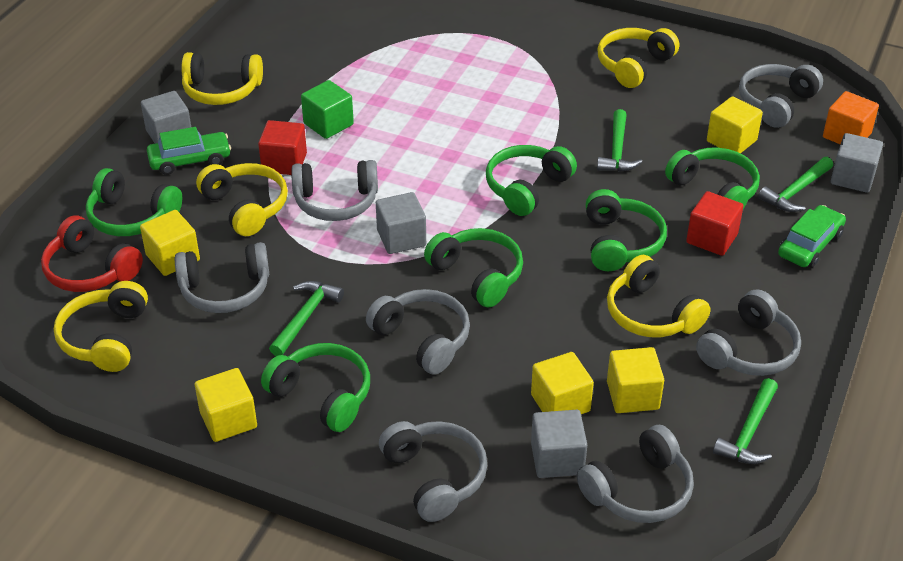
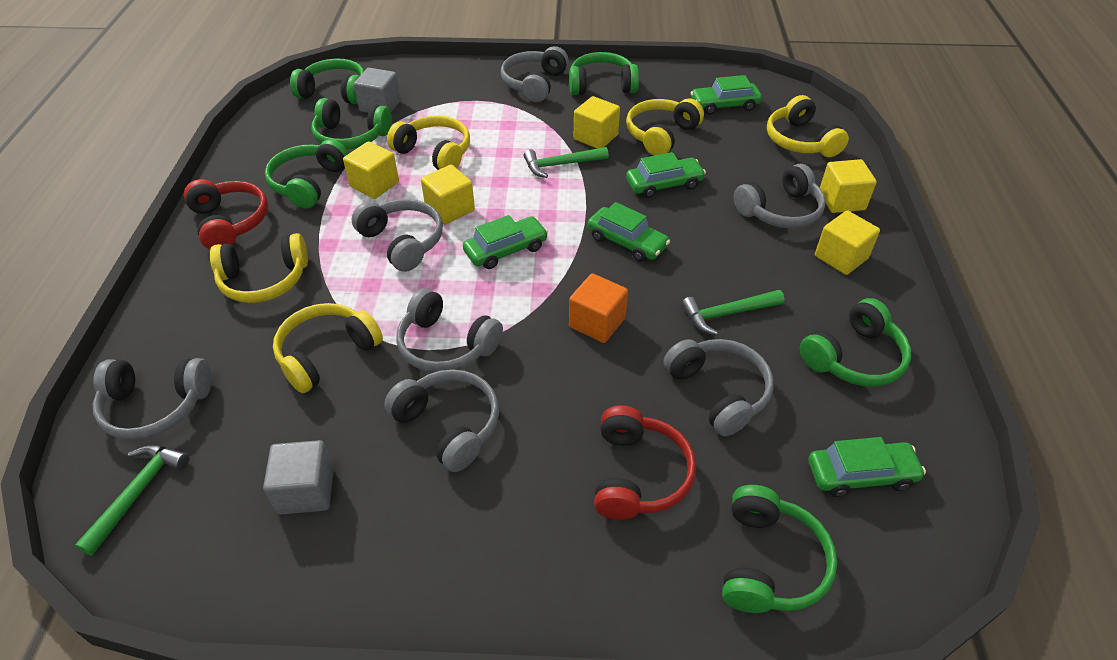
green car: 2 -> 5
green cube: 1 -> 0
green hammer: 4 -> 3
grey cube: 4 -> 2
red cube: 2 -> 0
red headphones: 1 -> 2

